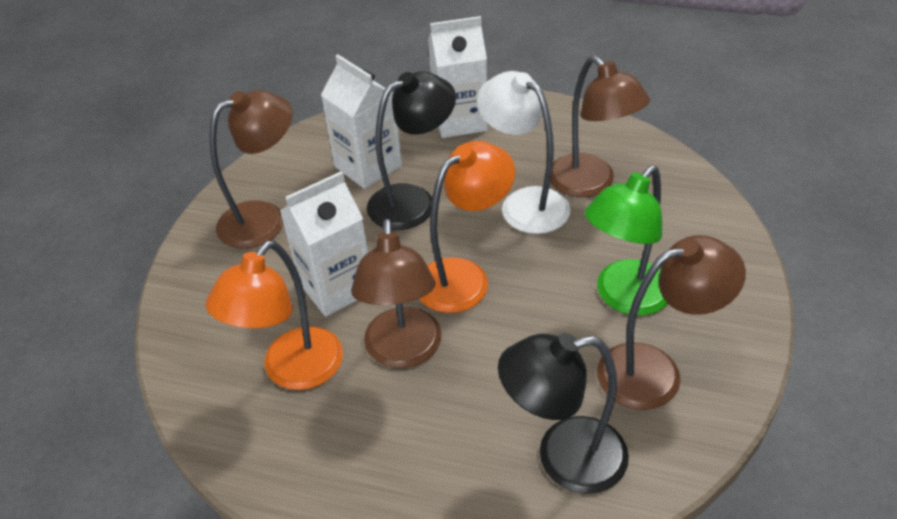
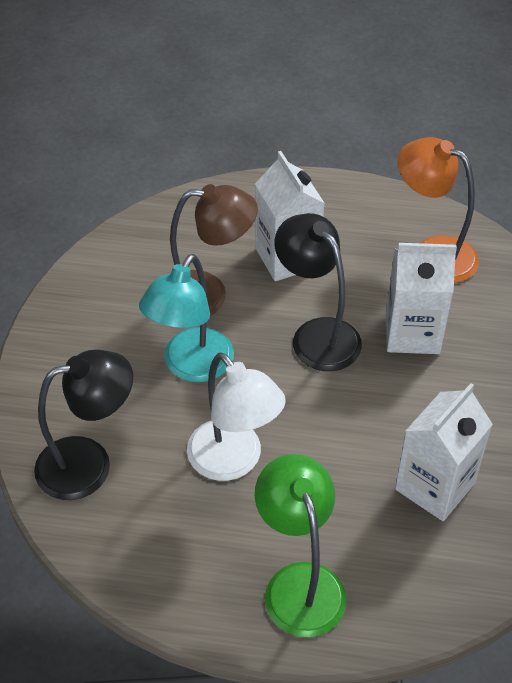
brown lamp: 4 -> 1
orange lamp: 2 -> 1
turquoise lamp: 0 -> 1

